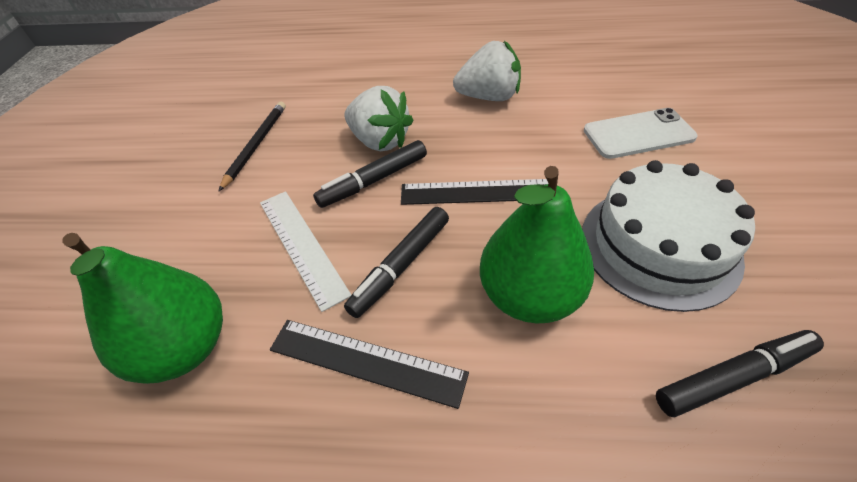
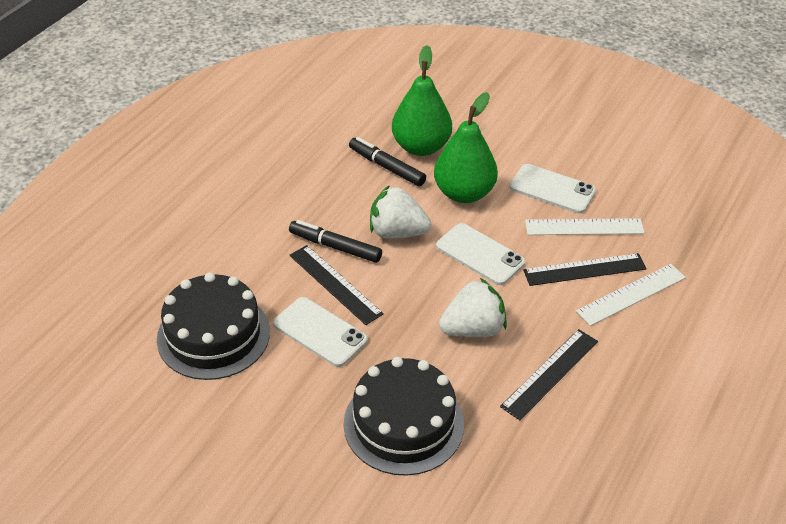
black cake: 0 -> 2
black marker: 3 -> 2
black pencil: 1 -> 0
black ruler: 2 -> 3
white cake: 1 -> 0
white phone: 1 -> 3
white ruler: 1 -> 2

